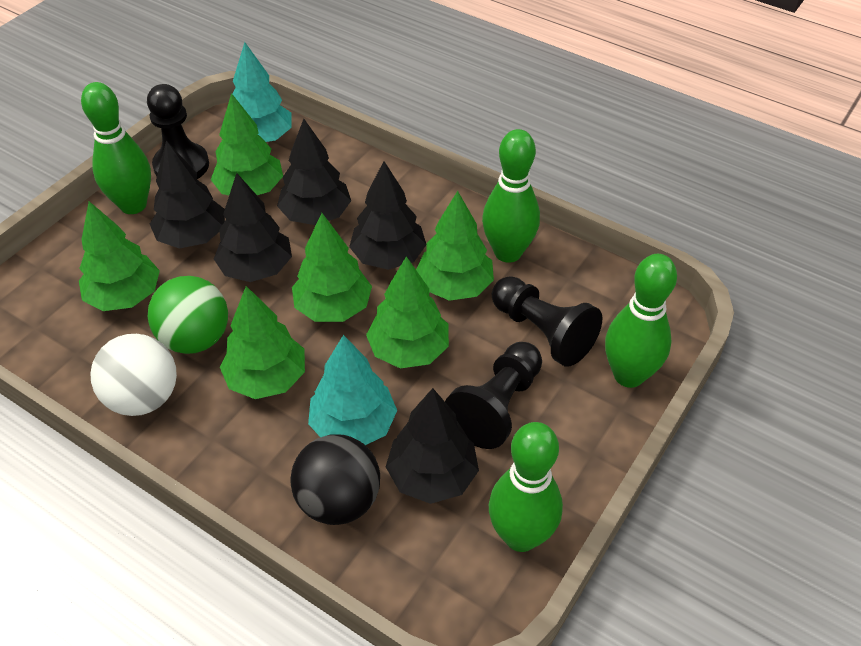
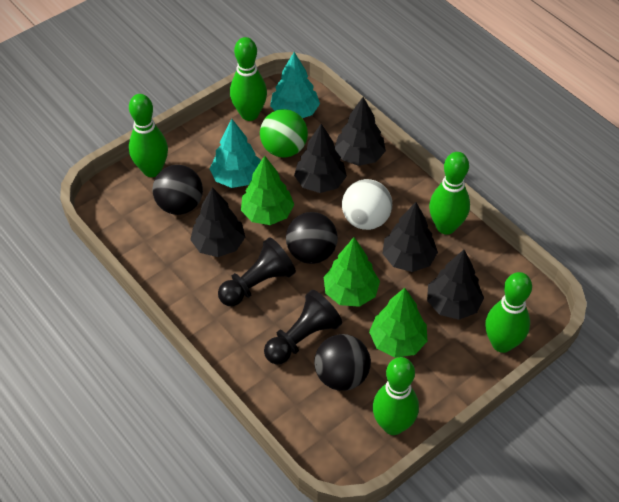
black ball: 1 -> 3
black pawn: 3 -> 2
green bowling pin: 4 -> 5
green tree: 6 -> 3

